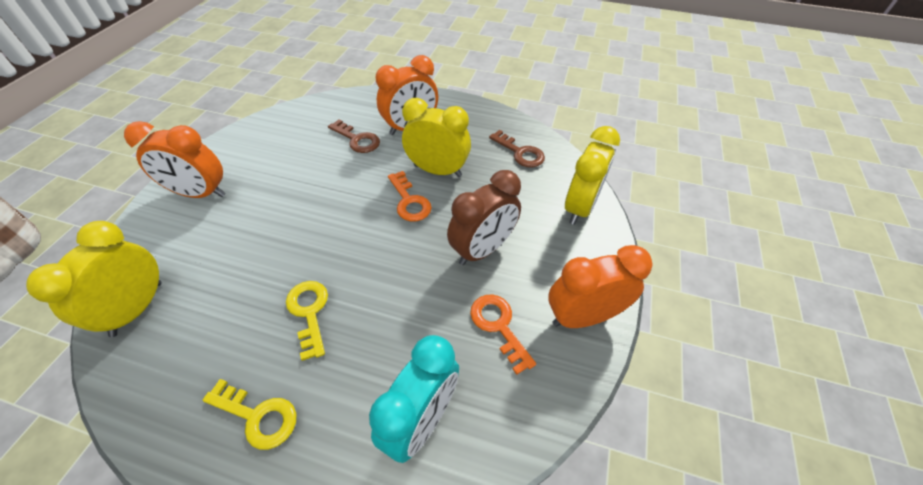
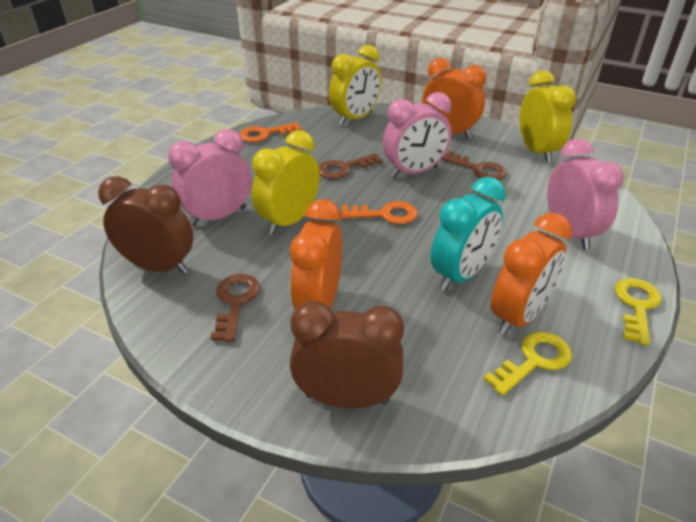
brown clock: 1 -> 2
brown key: 2 -> 3
pink clock: 0 -> 3

